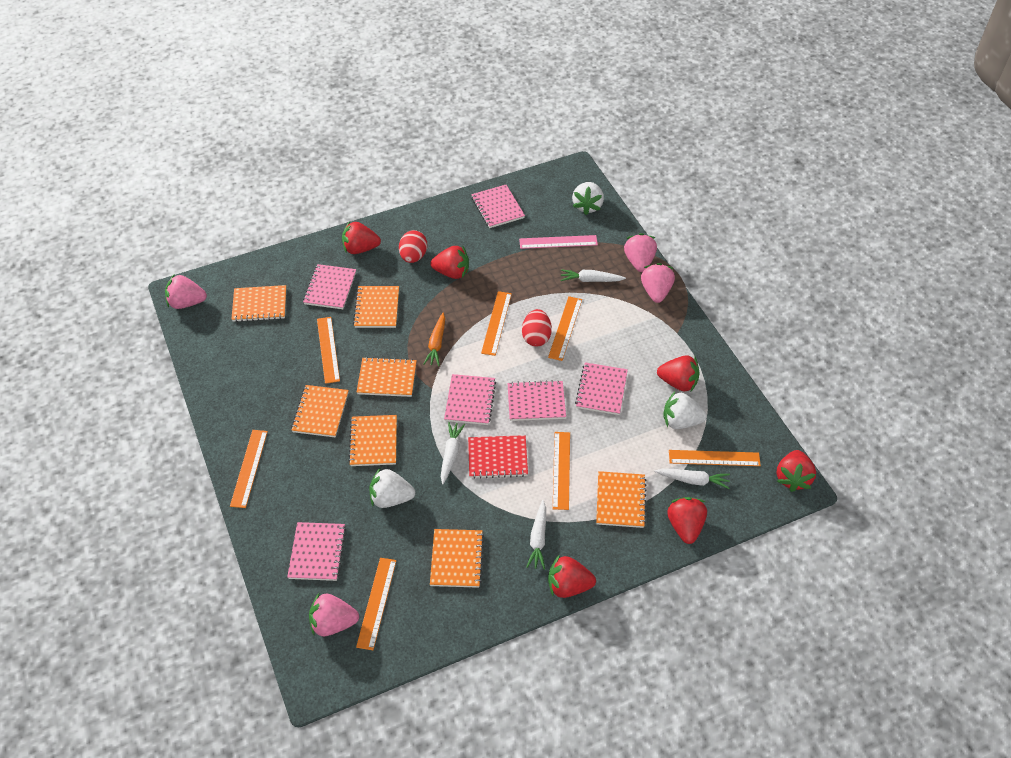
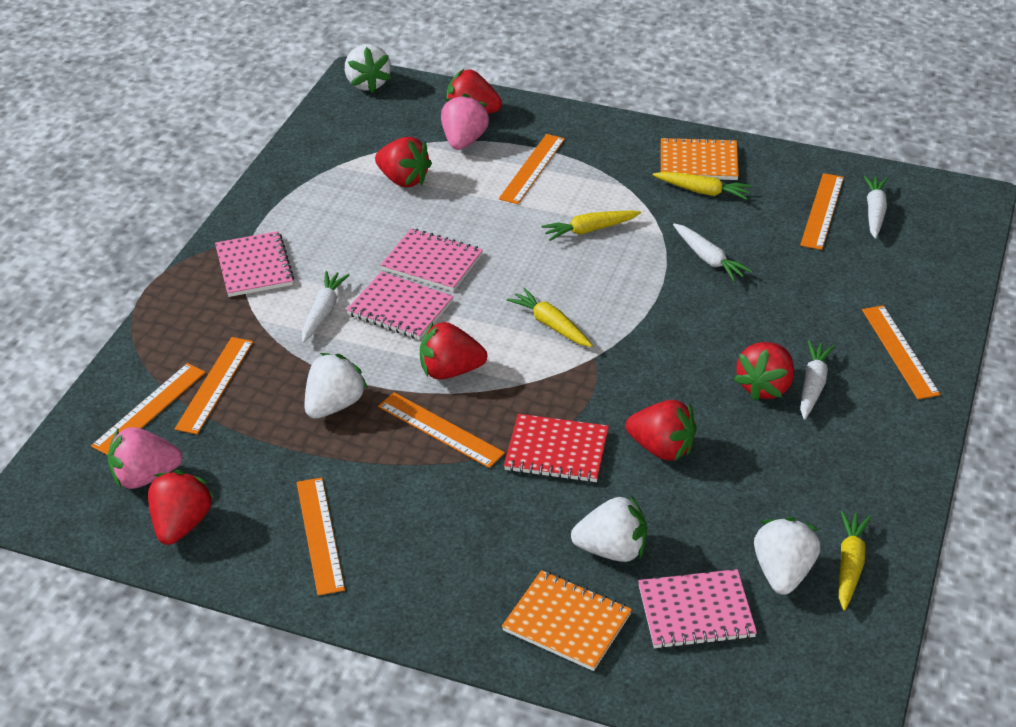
orange carrot: 1 -> 0
orange notebook: 7 -> 2
pink notebook: 6 -> 4
pink ruler: 1 -> 0
pink strawberry: 4 -> 2
red egg: 2 -> 0
white strawberry: 3 -> 4
yellow carrot: 0 -> 4

